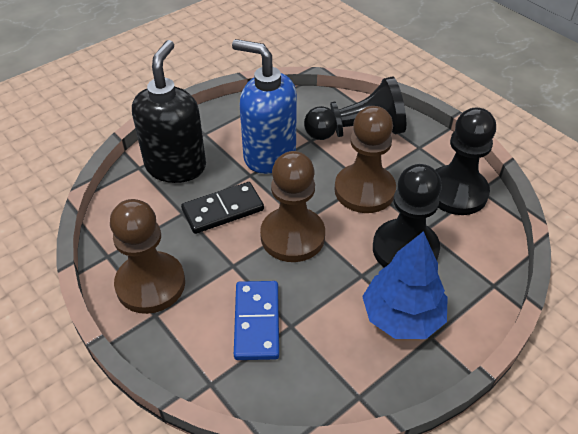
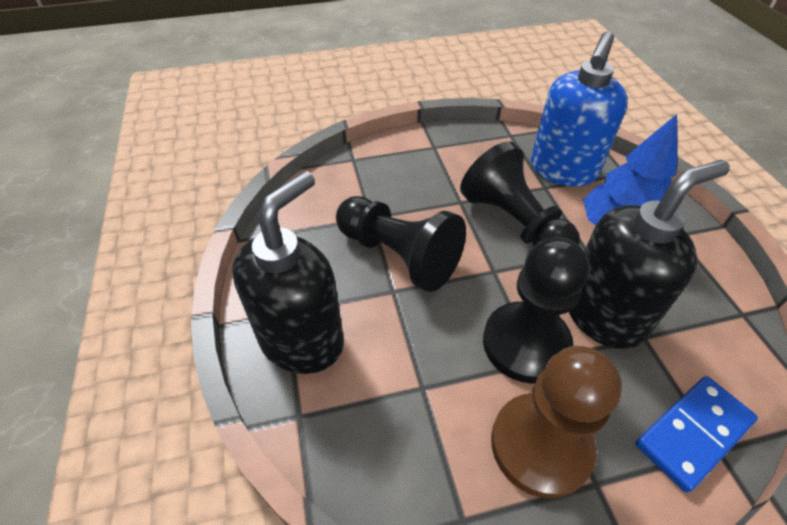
black domino: 1 -> 0
black soap dispenser: 1 -> 2
brown pawn: 3 -> 1

